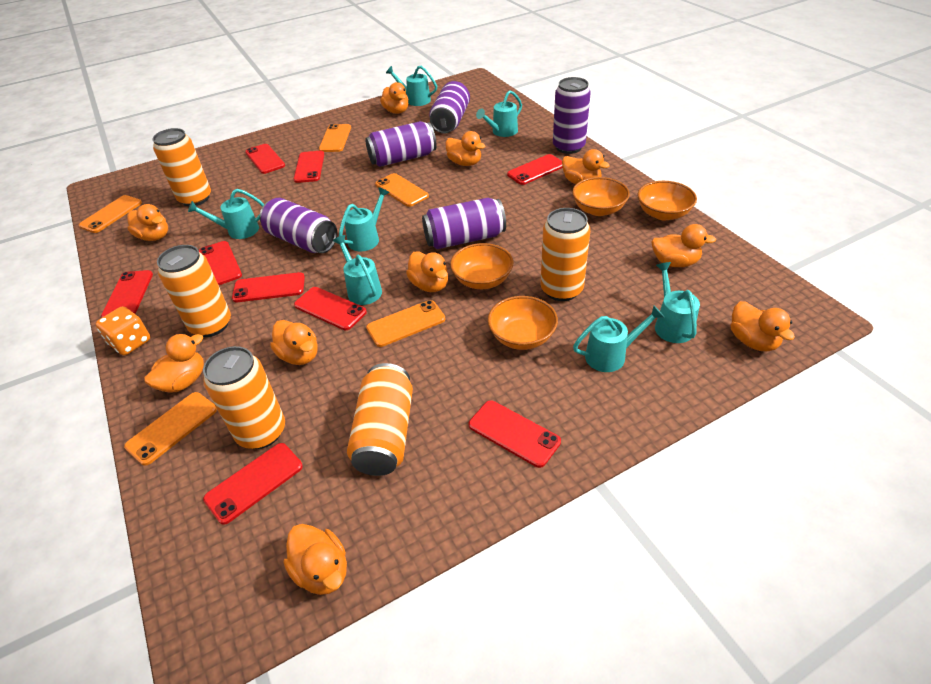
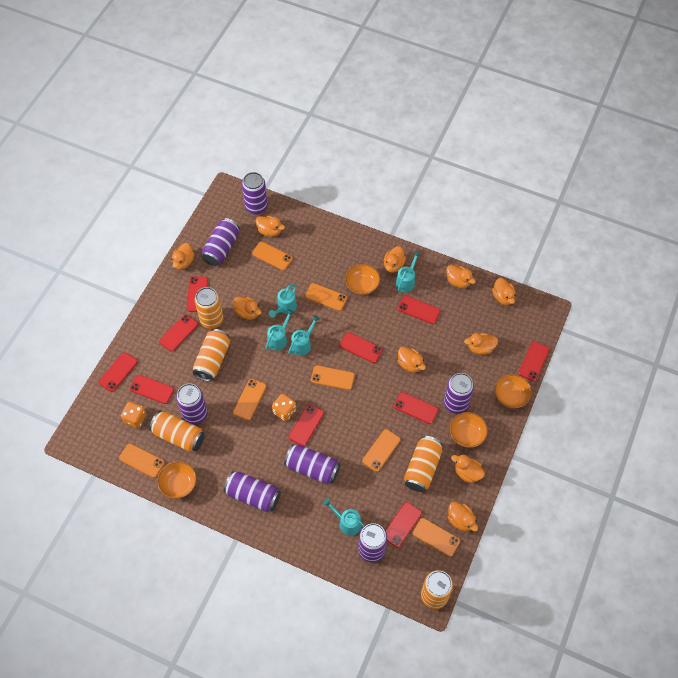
orange dice: 1 -> 2
orange phone: 5 -> 7
purple can: 5 -> 7
red phone: 9 -> 10
turquoise watering can: 7 -> 5

